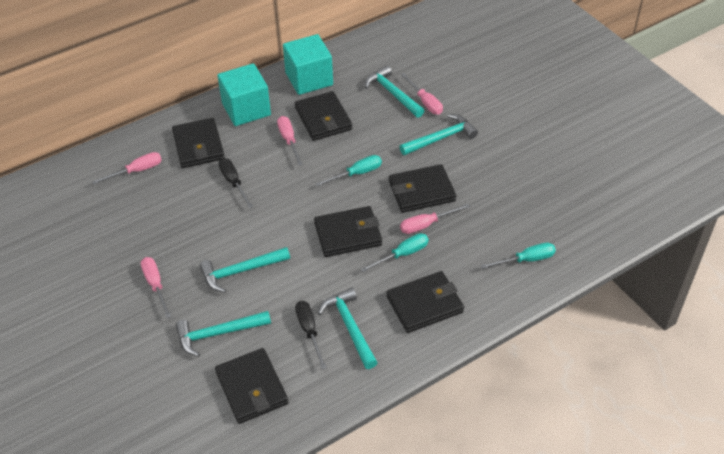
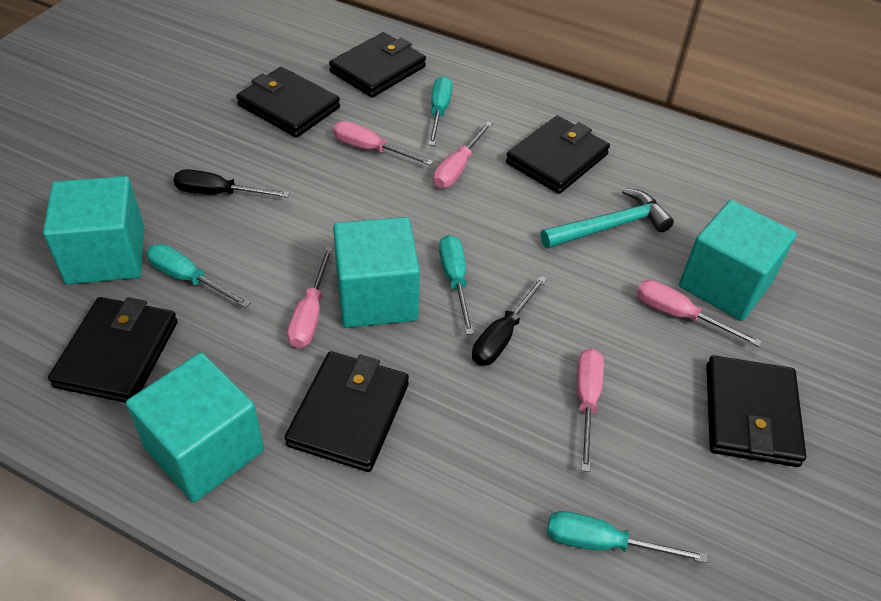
turquoise cube: 2 -> 4
turquoise hammer: 5 -> 1
turquoise screwdriver: 3 -> 4

